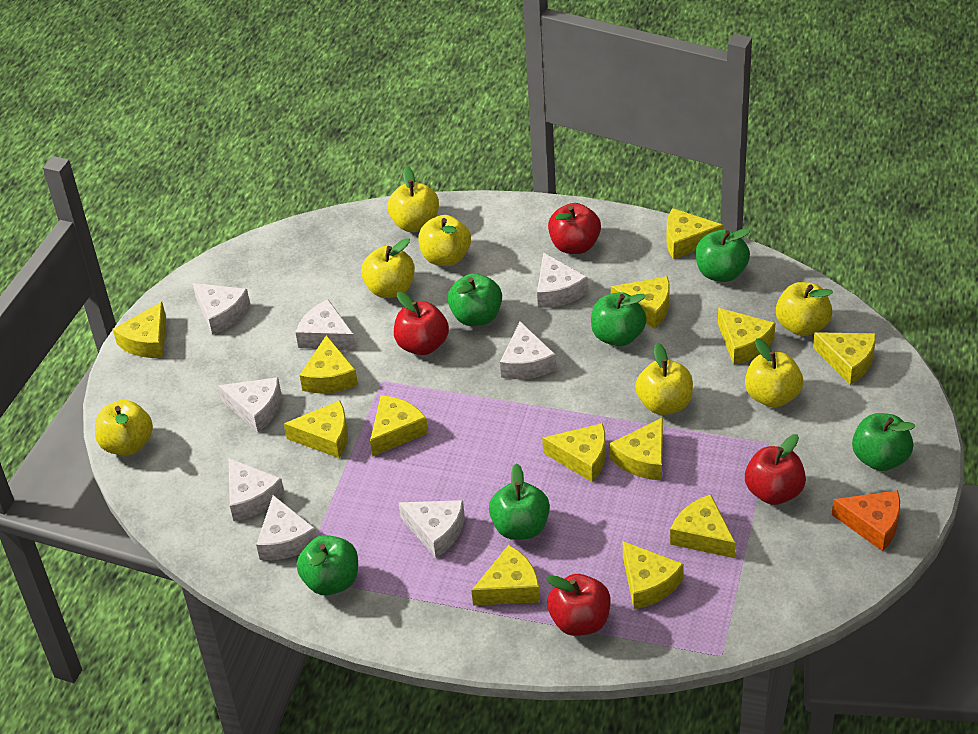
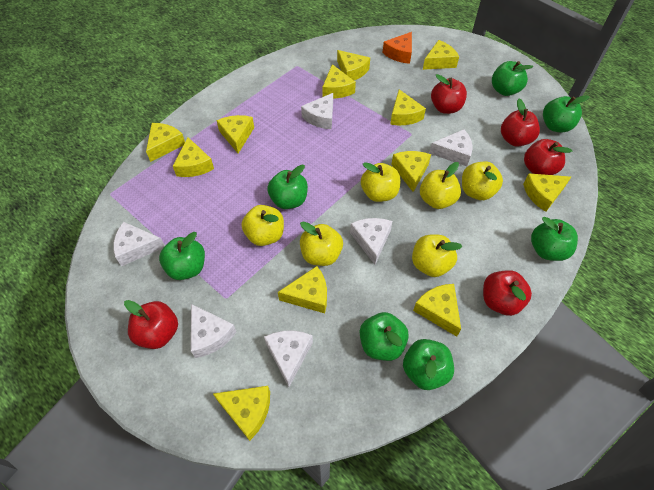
green apple: 6 -> 7
red apple: 4 -> 5
white cheese: 8 -> 6
yellow apple: 7 -> 6
yellow cheese: 13 -> 12

